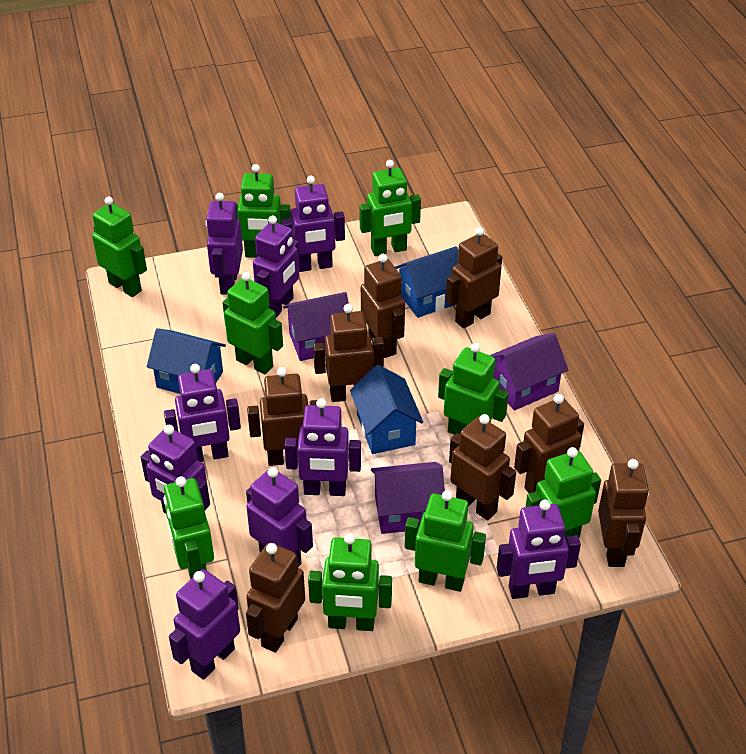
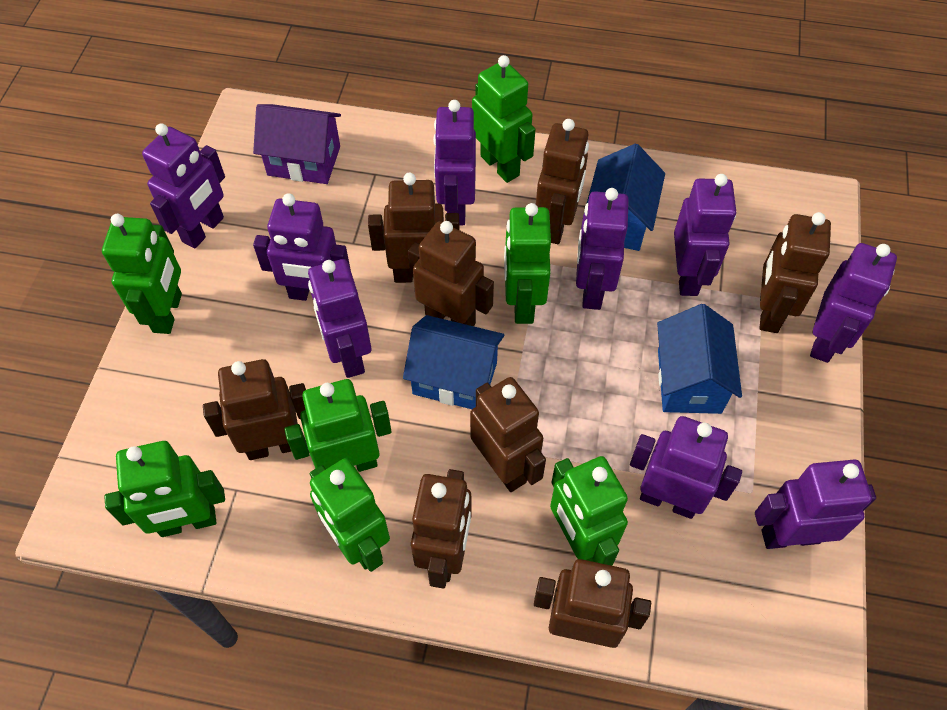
green robot: 9 -> 7
purple house: 3 -> 1

